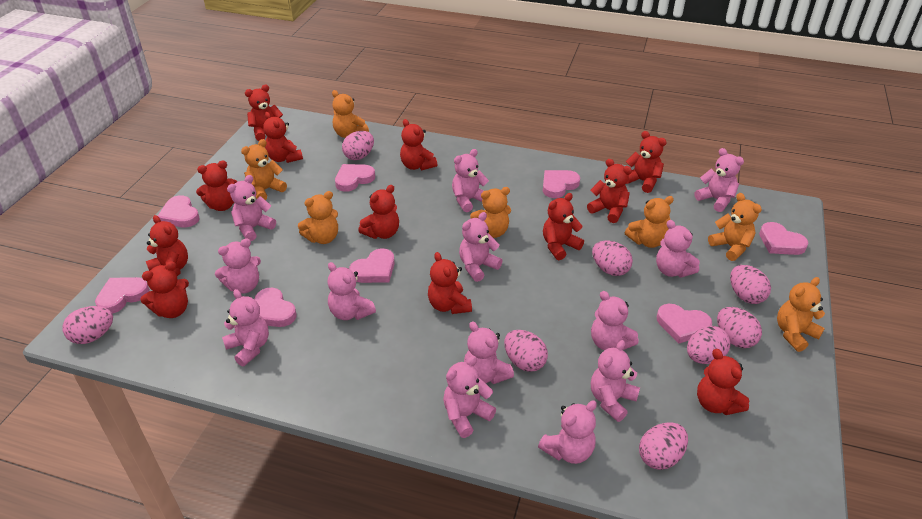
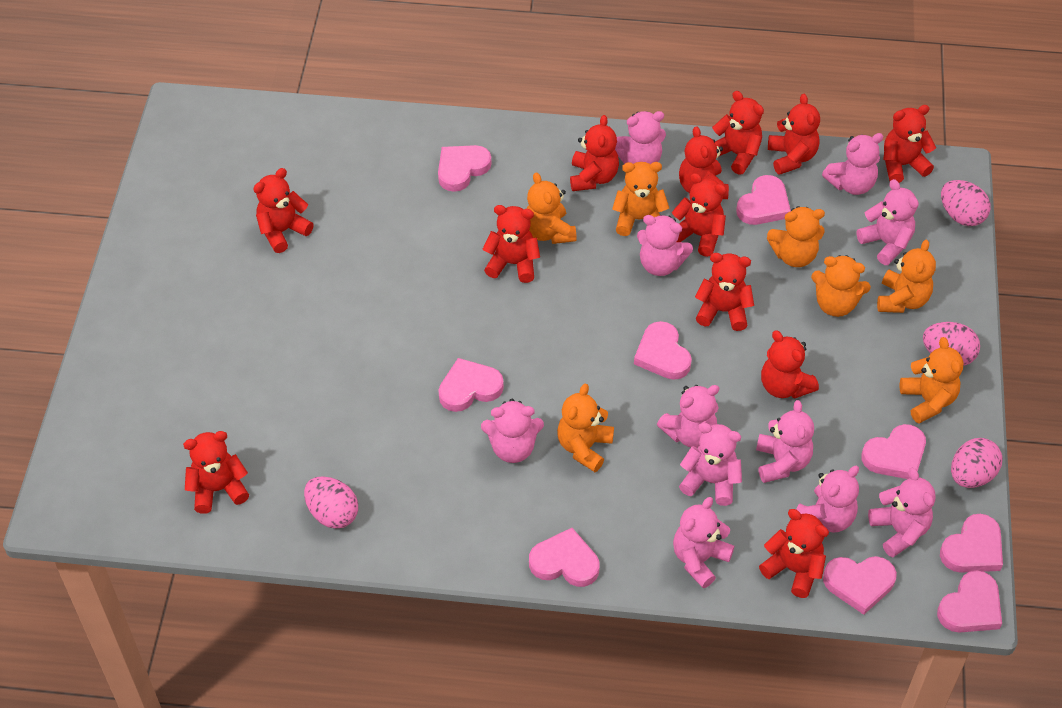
pink egg: 8 -> 4
pink heart: 8 -> 9
pink teddy bear: 13 -> 11

